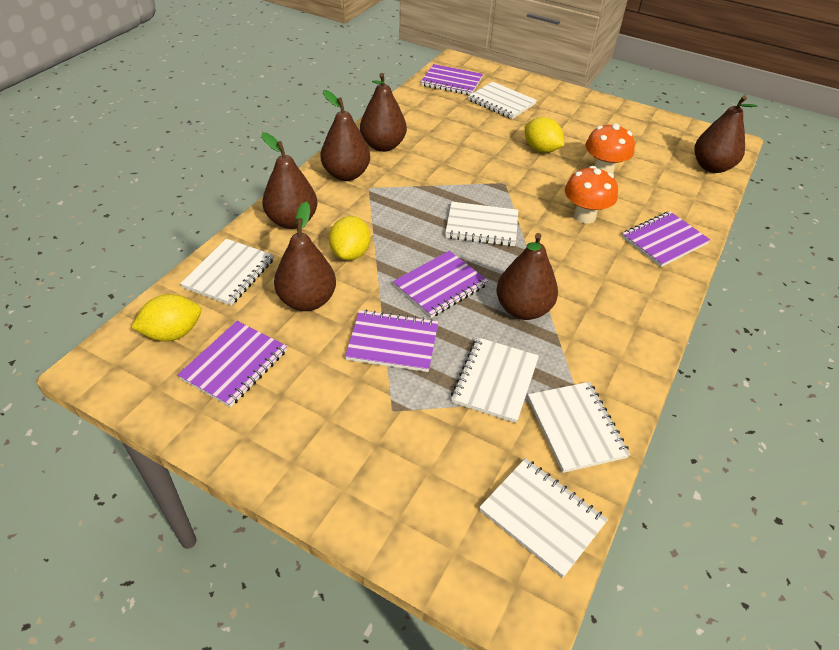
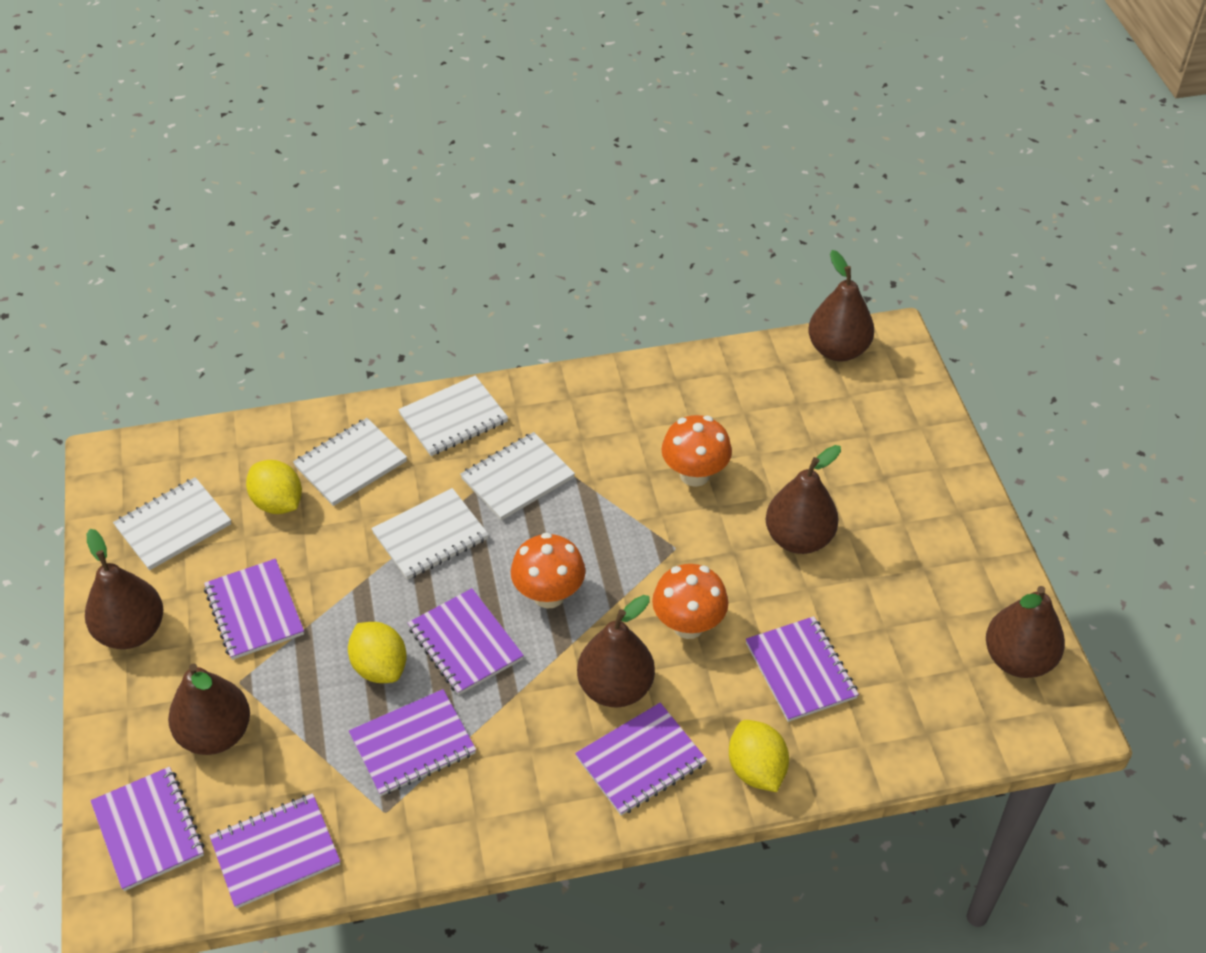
orange mushroom: 2 -> 3
purple notebook: 5 -> 7
white notebook: 6 -> 5

